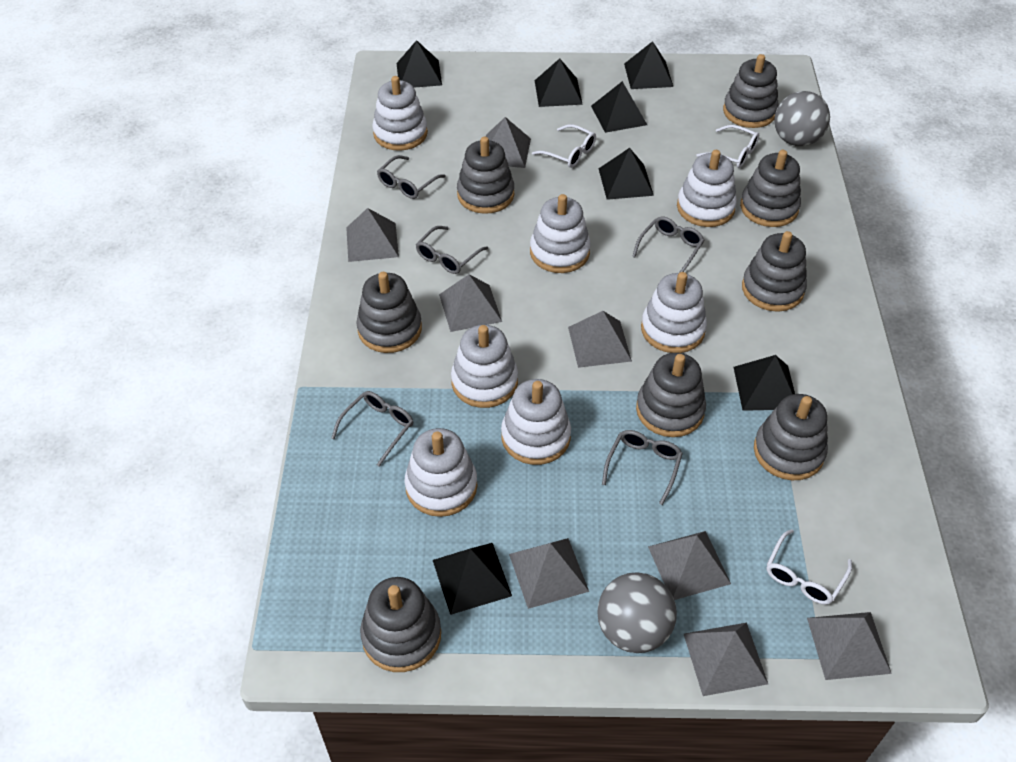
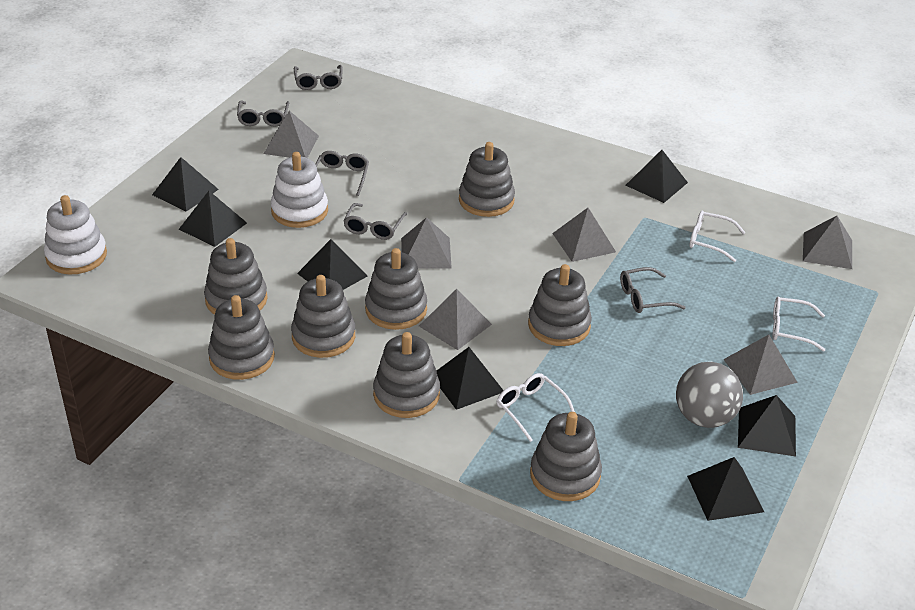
grey ball: 2 -> 1
grey pyramid: 8 -> 6
white stacking toy: 7 -> 2

